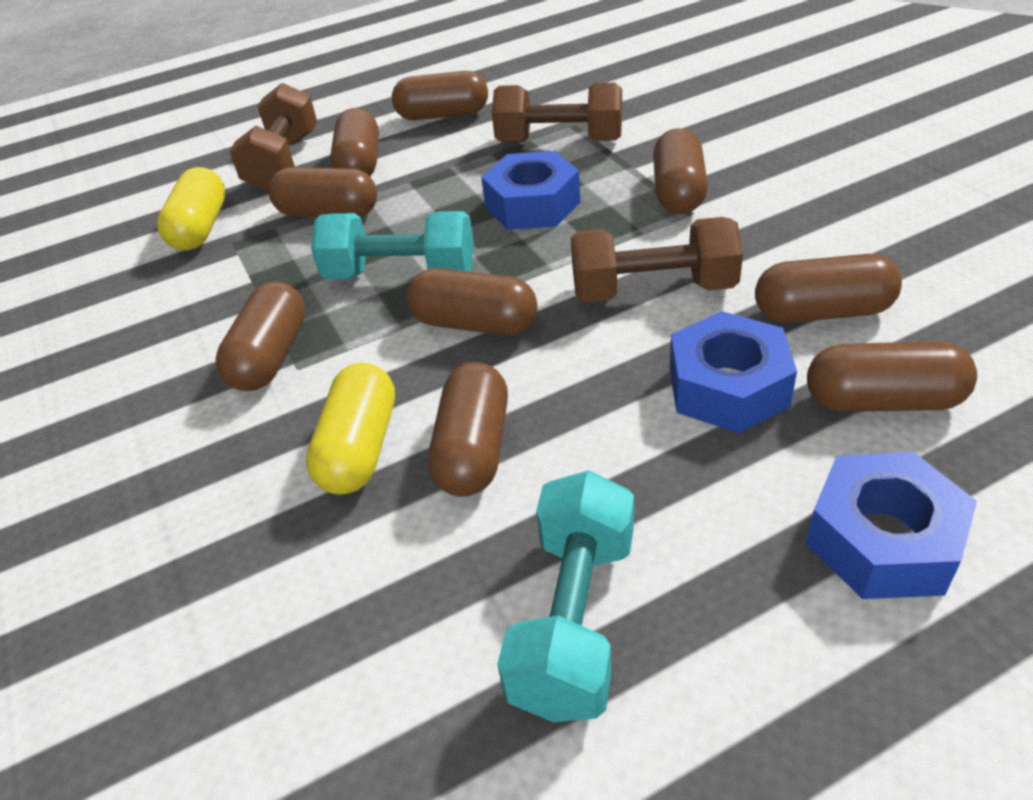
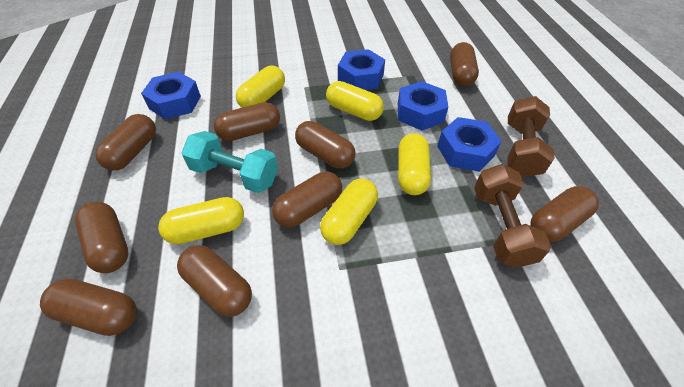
blue nut: 3 -> 4
brown dumbbell: 3 -> 2
turquoise dumbbell: 2 -> 1
yellow capsule: 2 -> 5

